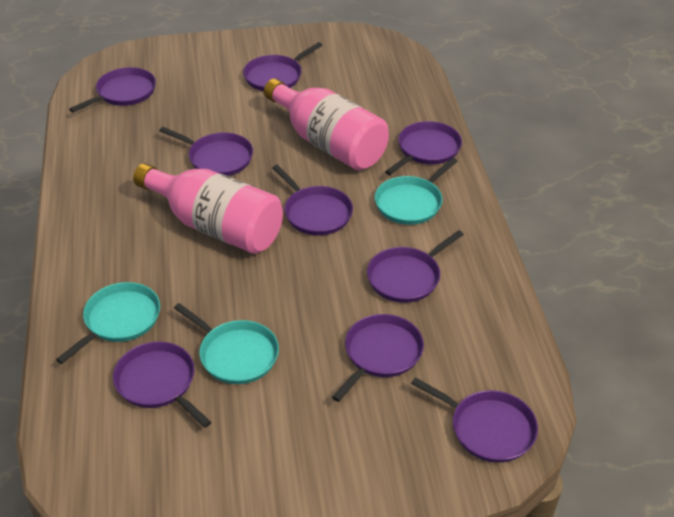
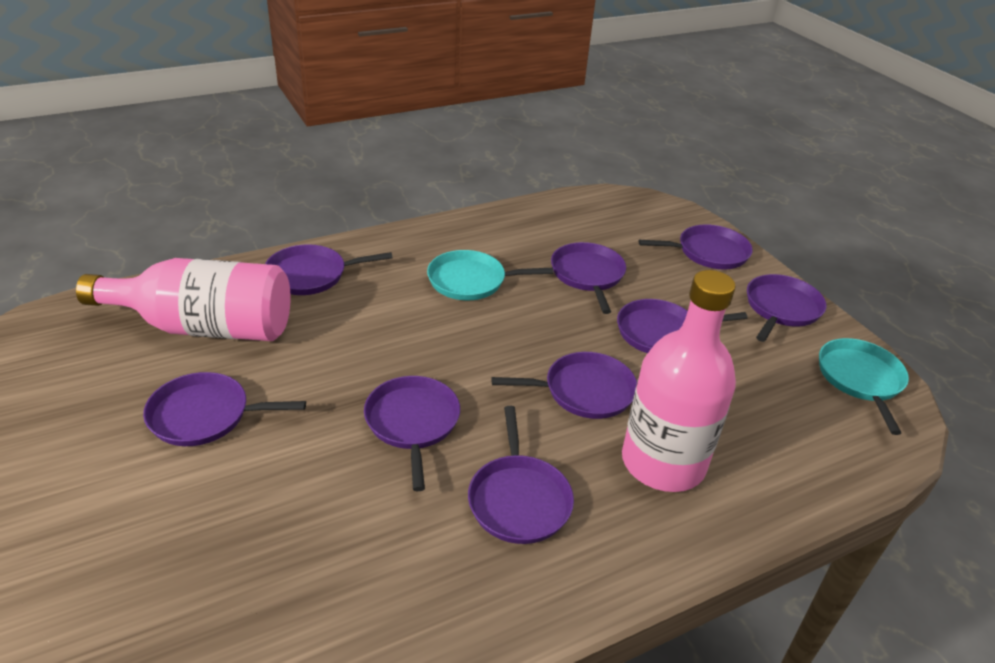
turquoise pan: 3 -> 2

